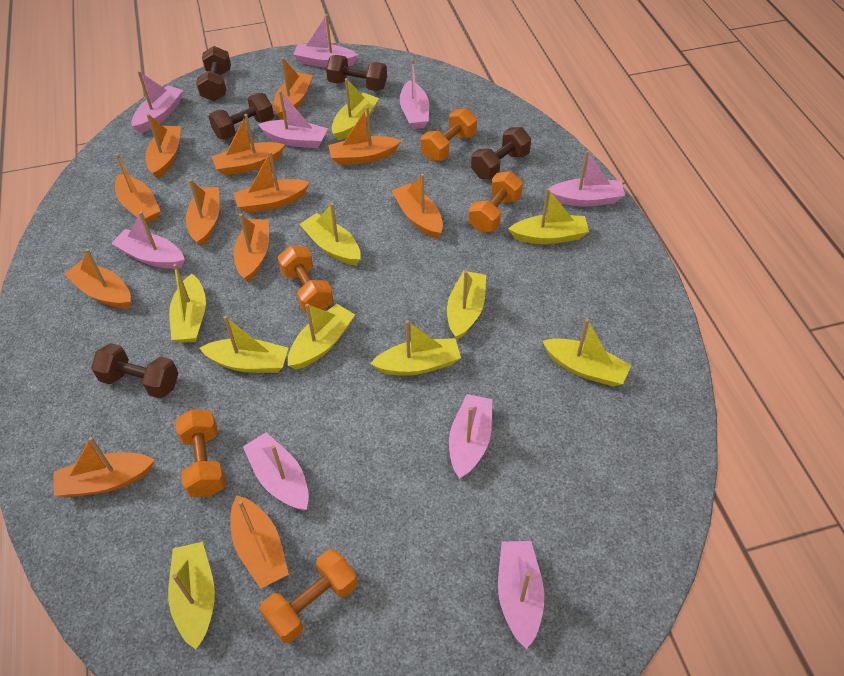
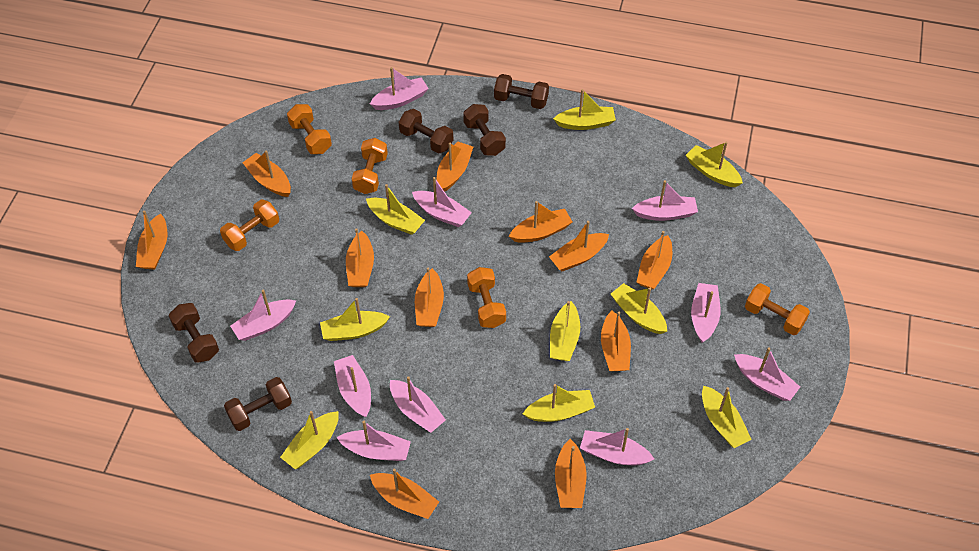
orange boat: 12 -> 11
pink boat: 9 -> 10
yellow boat: 10 -> 9

